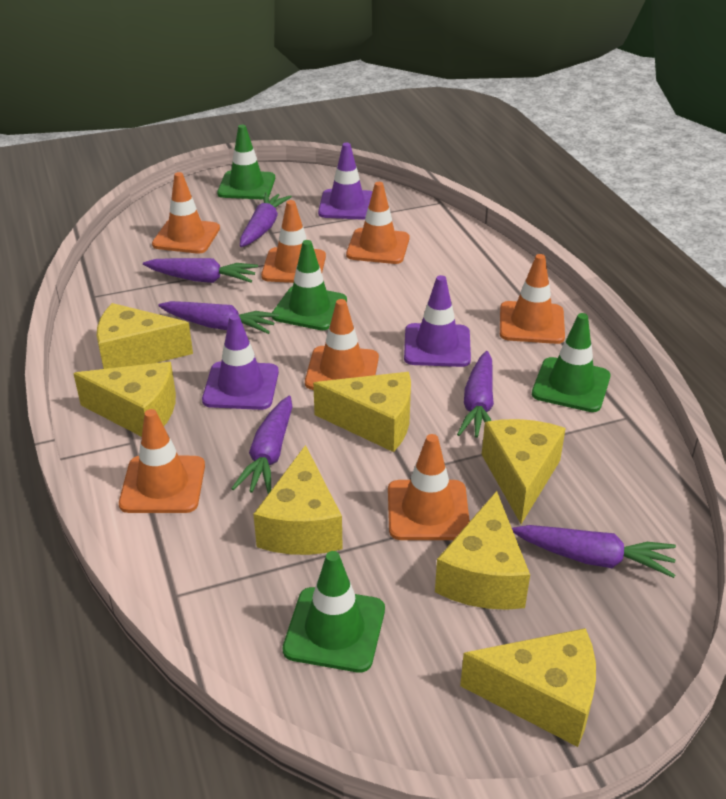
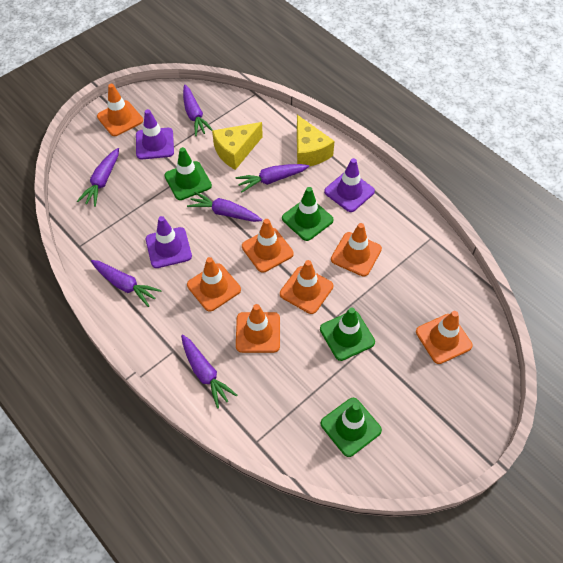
yellow cheese: 7 -> 2

